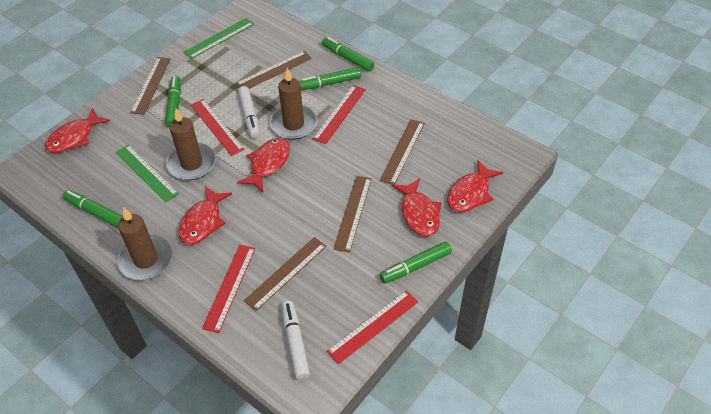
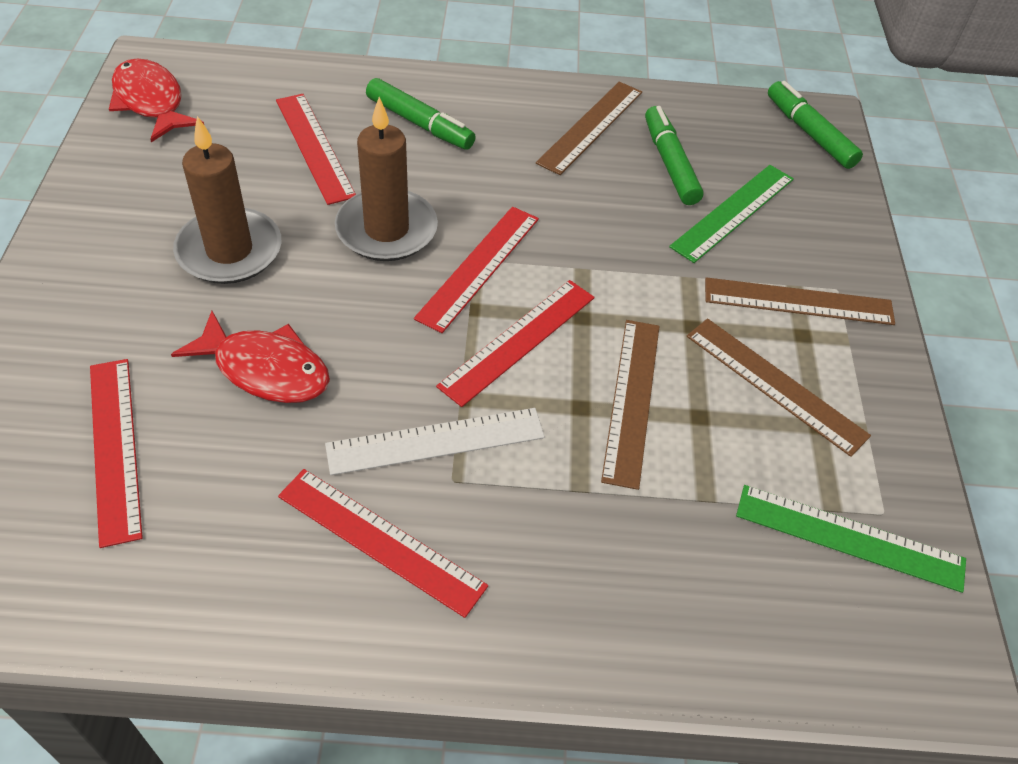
brown candle: 3 -> 2
brown ruler: 5 -> 4
green marker: 5 -> 3
red fish: 5 -> 2
red ruler: 4 -> 5
white marker: 2 -> 0
white ruler: 0 -> 1

